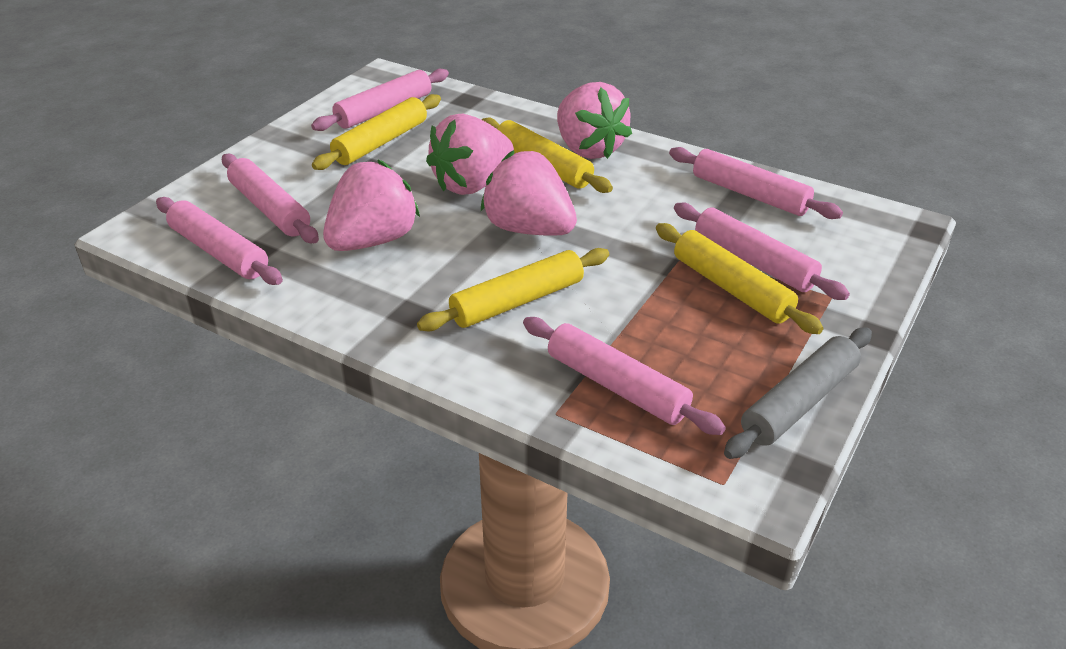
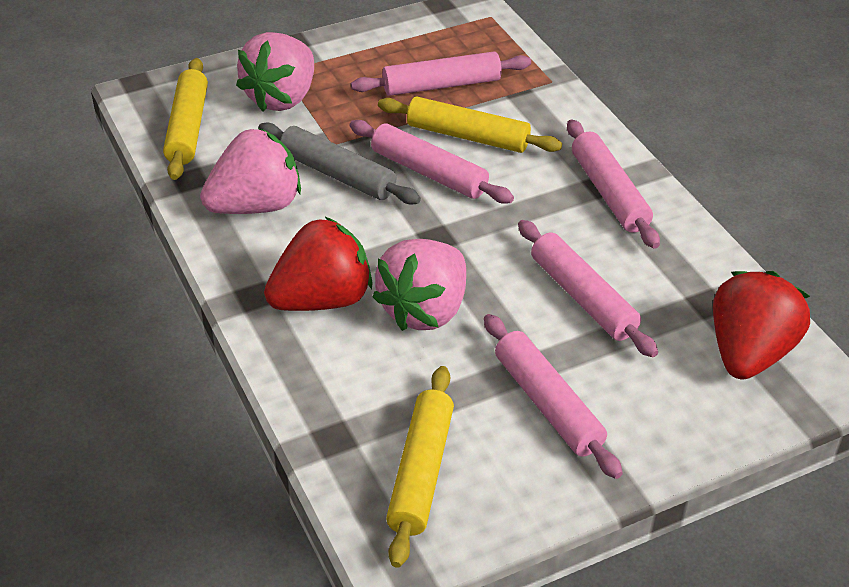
pink rolling pin: 6 -> 5
pink strawberry: 4 -> 3
red strawberry: 0 -> 2
yellow rolling pin: 4 -> 3

